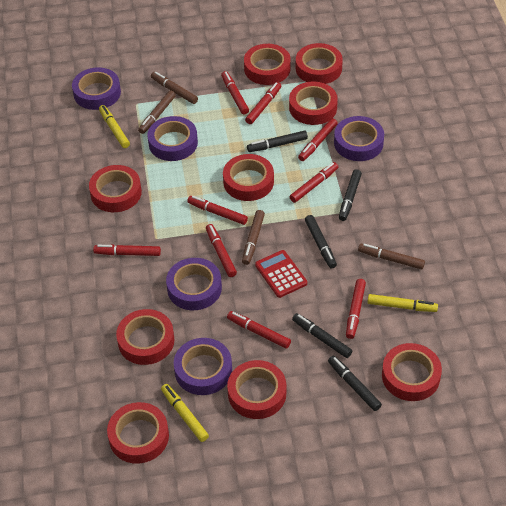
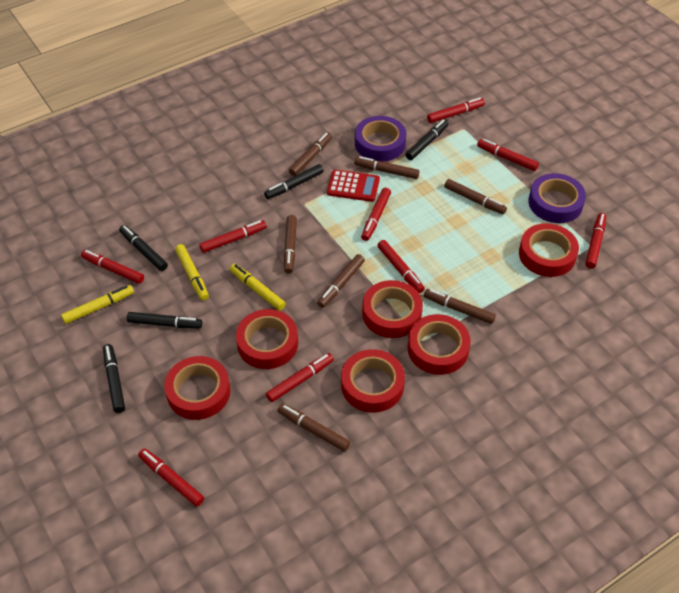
brown marker: 4 -> 7
purple tape: 5 -> 2
red tape: 9 -> 6

